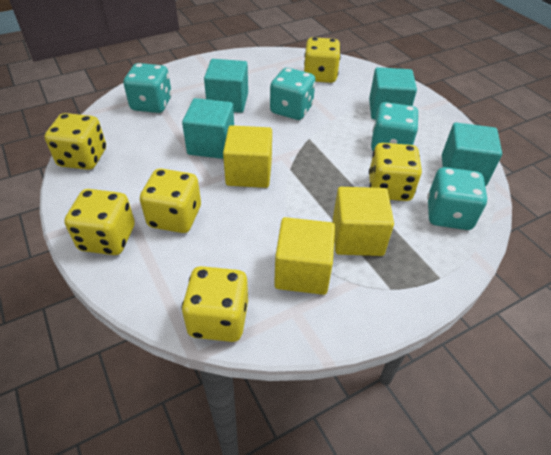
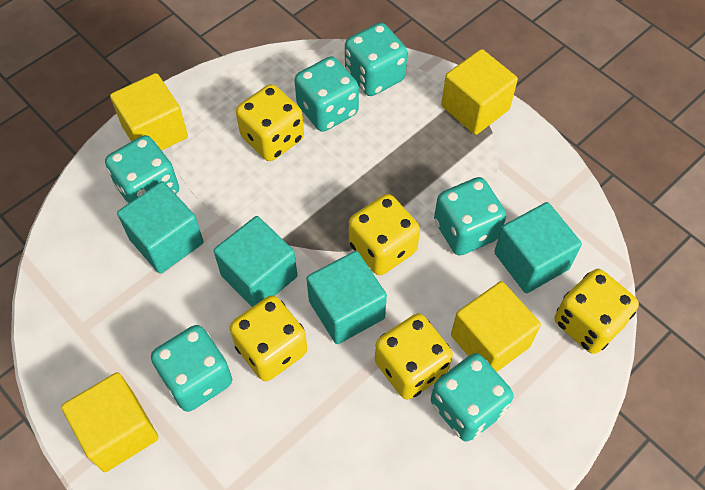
turquoise dice: 4 -> 6
yellow cube: 3 -> 4
yellow dice: 6 -> 5

